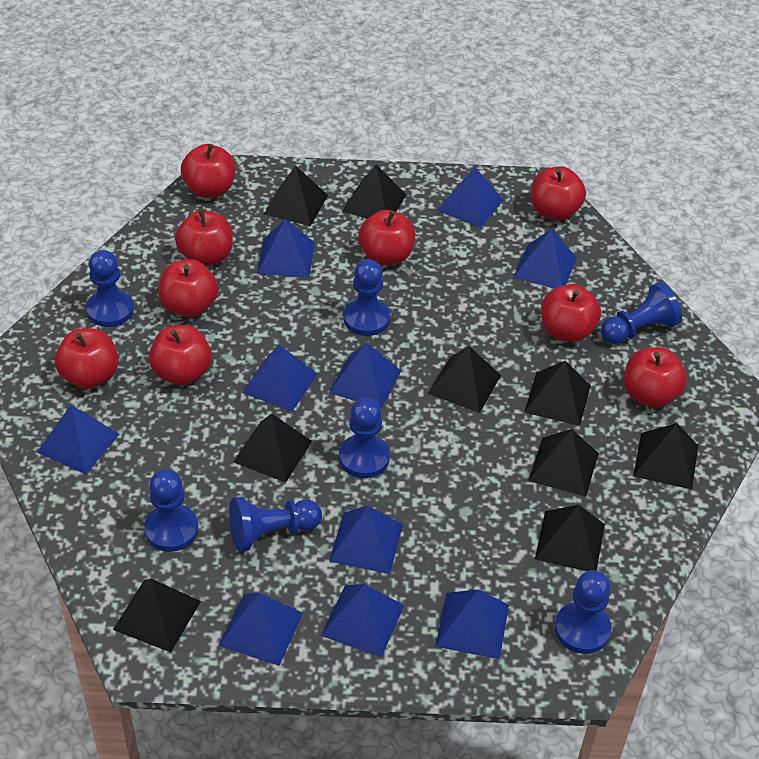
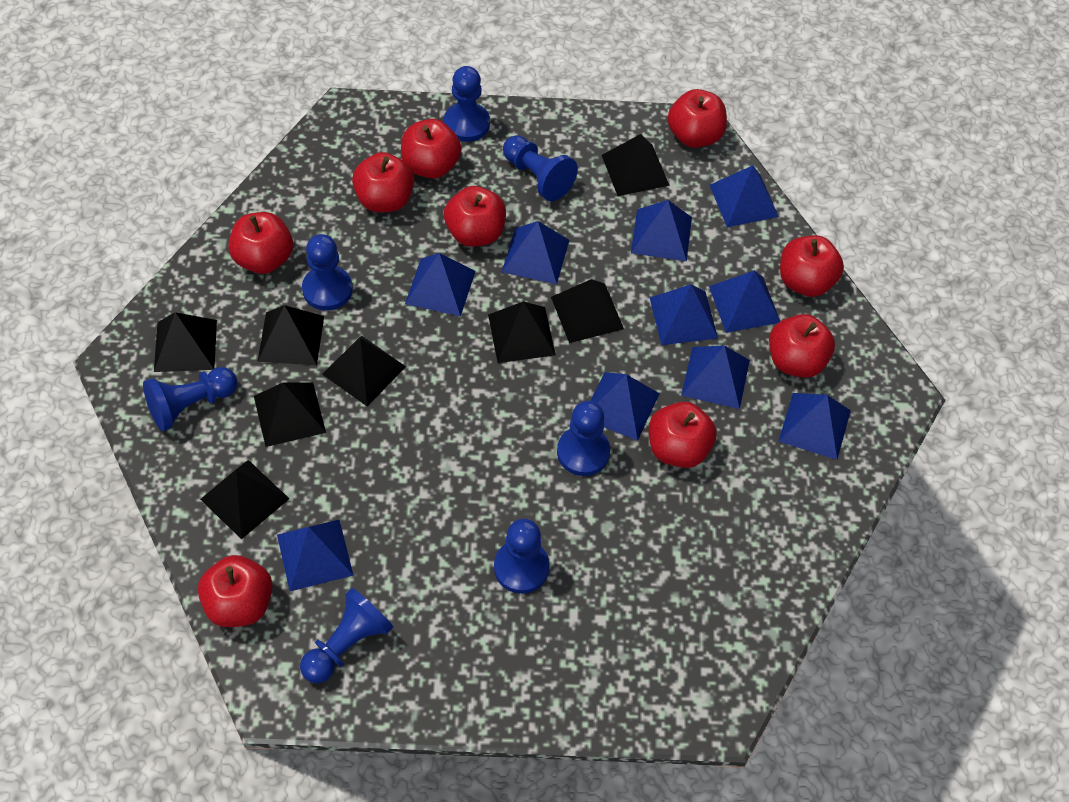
black pyramid: 9 -> 8

